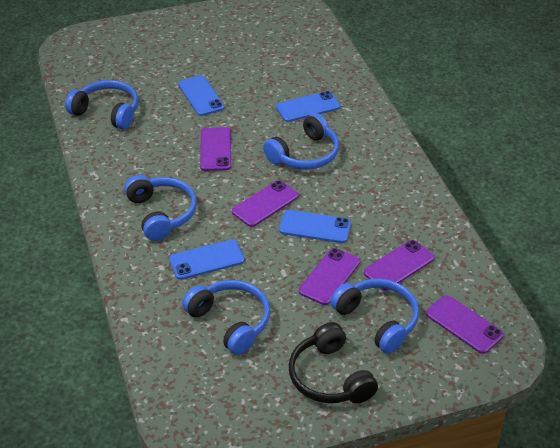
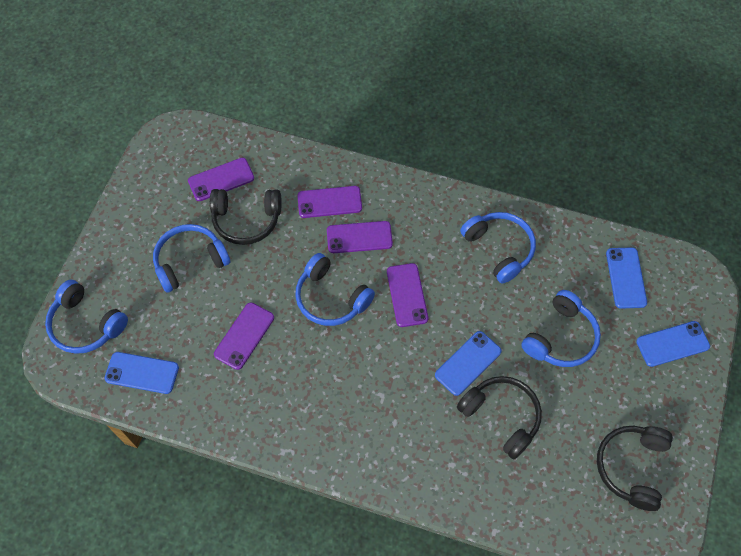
black headphones: 1 -> 3

